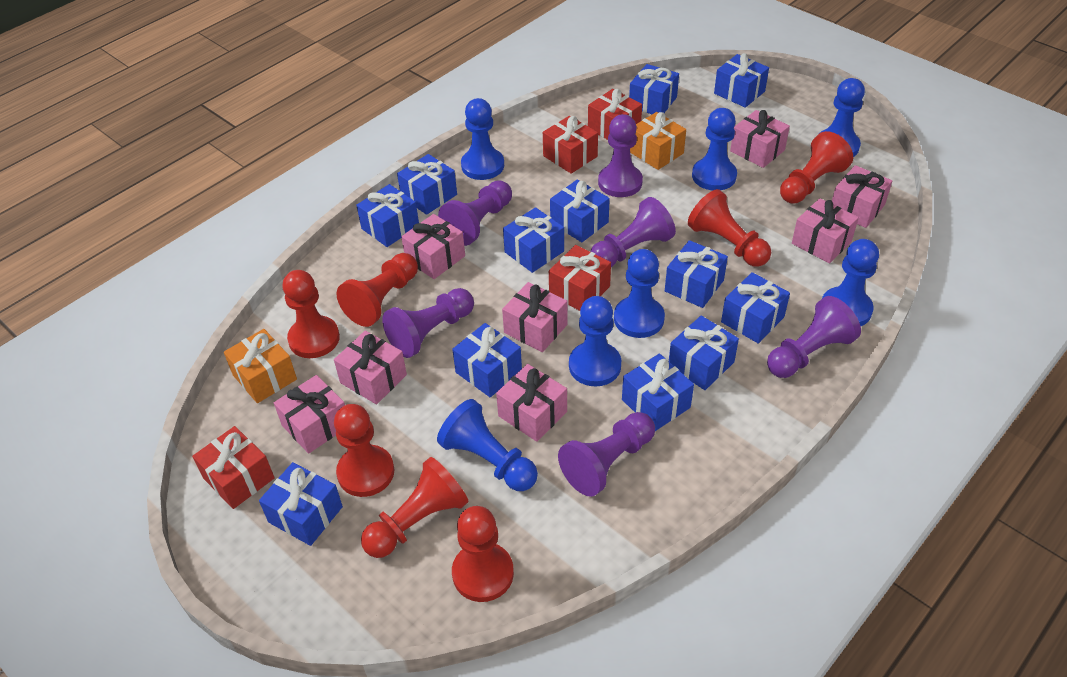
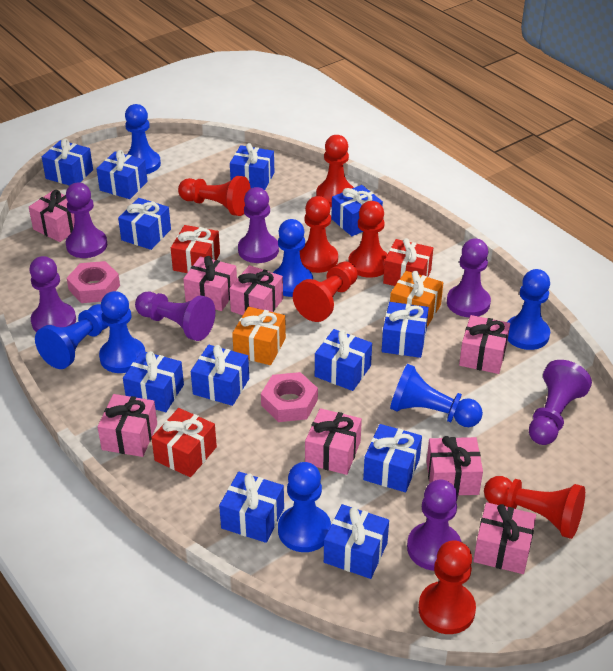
pink nut: 0 -> 2
purple pawn: 6 -> 7
red gift: 4 -> 3

